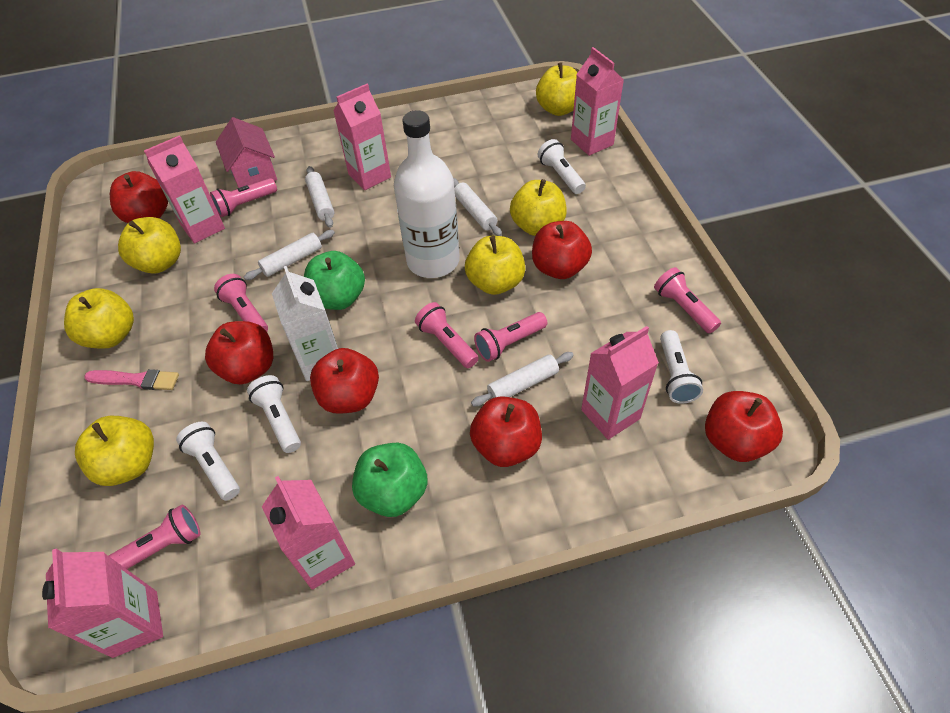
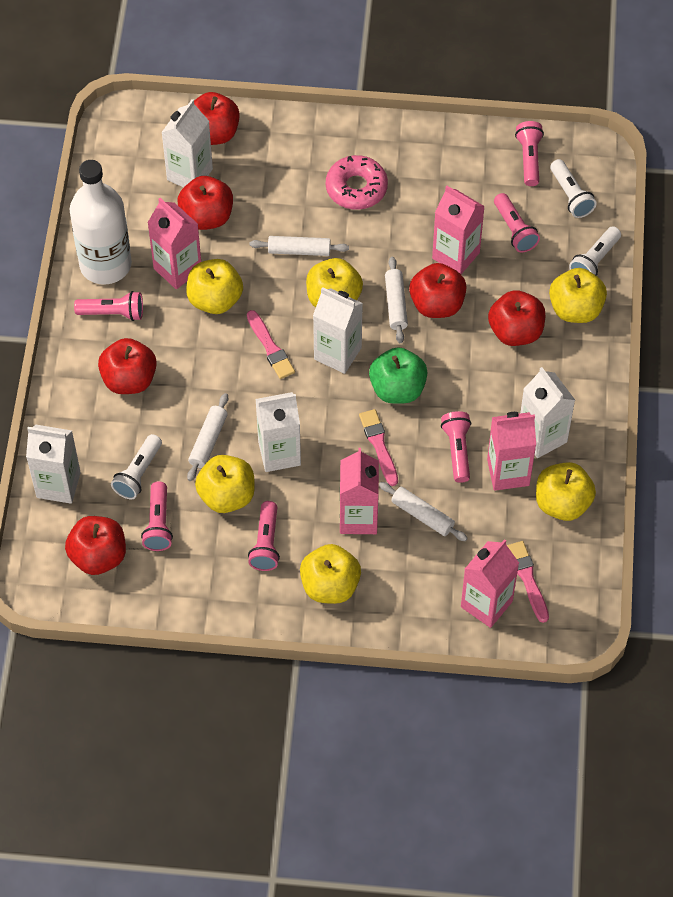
green apple: 2 -> 1
pink brush: 1 -> 3
pink carton: 6 -> 5
pink donut: 0 -> 1
pink house: 1 -> 0
white carton: 1 -> 5
white flashlight: 4 -> 3

